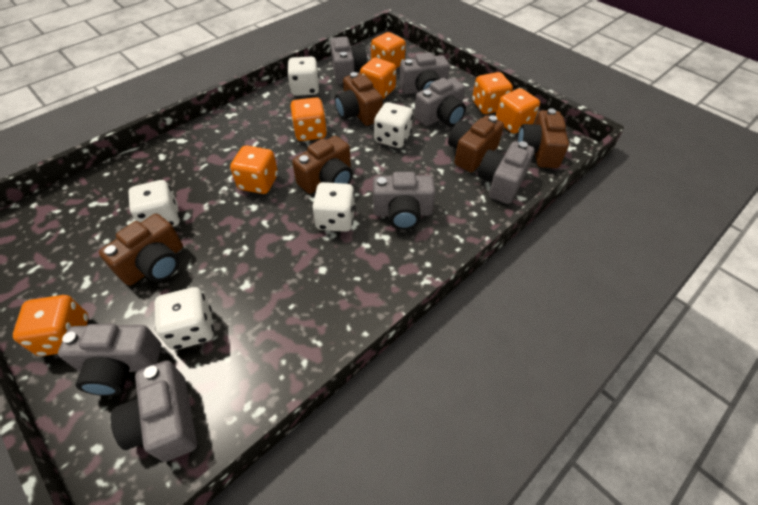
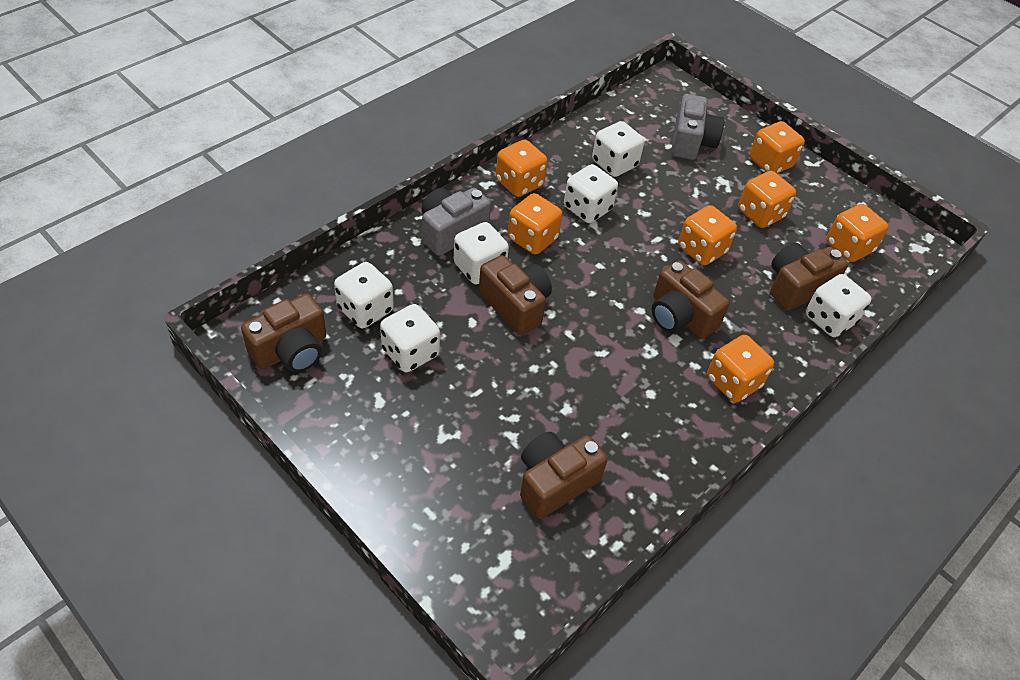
grey camera: 7 -> 2
white dice: 5 -> 6

